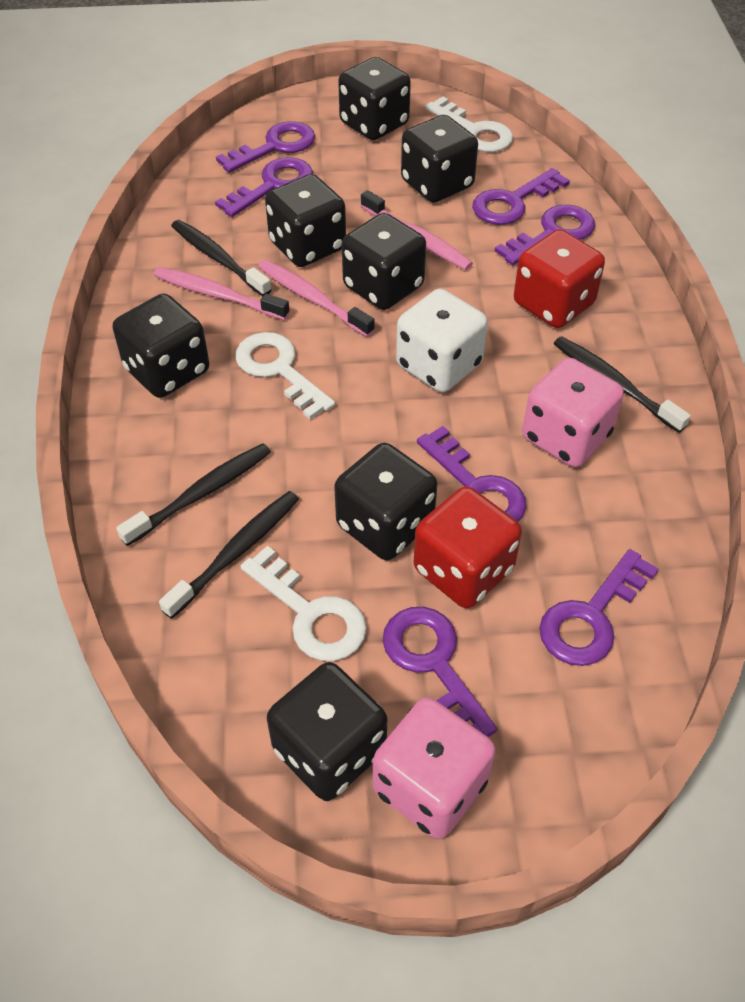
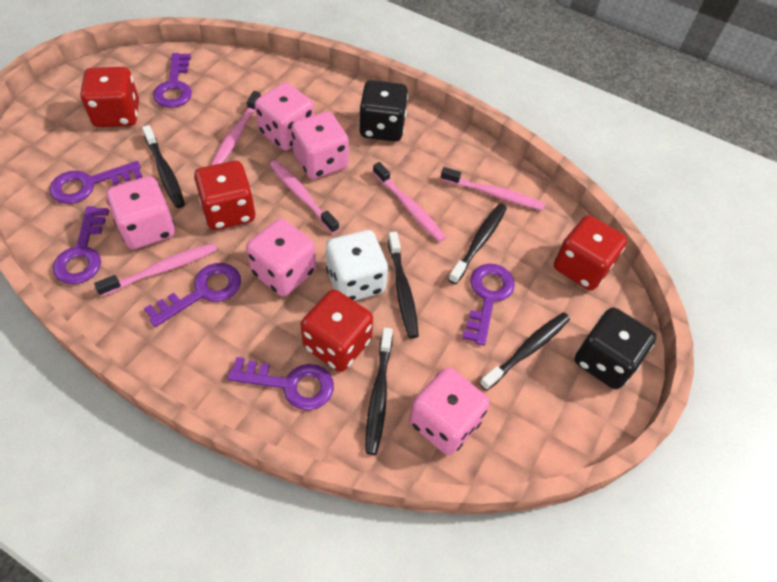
black dice: 7 -> 2
black toothbrush: 4 -> 5
pink dice: 2 -> 5
pink toothbrush: 3 -> 5
purple key: 7 -> 6
red dice: 2 -> 4
white key: 3 -> 0

